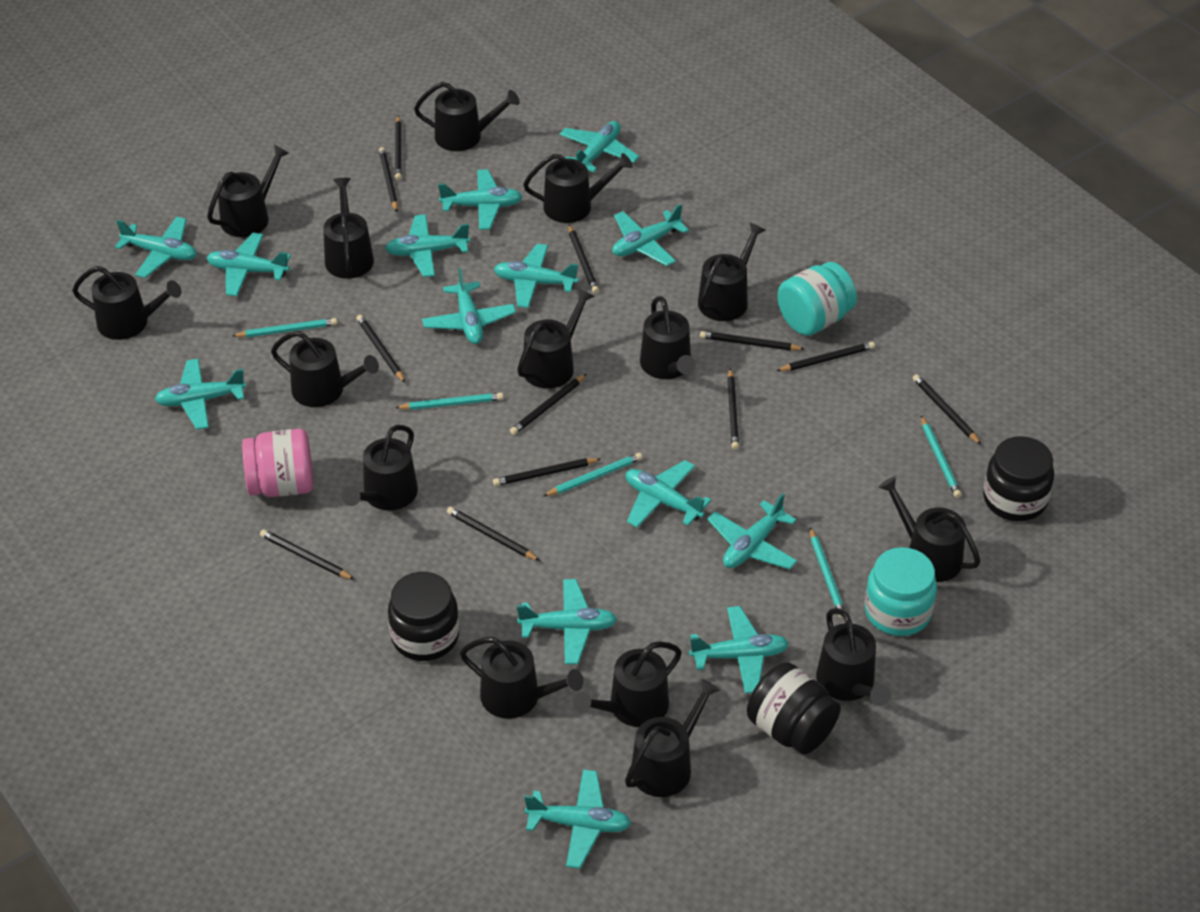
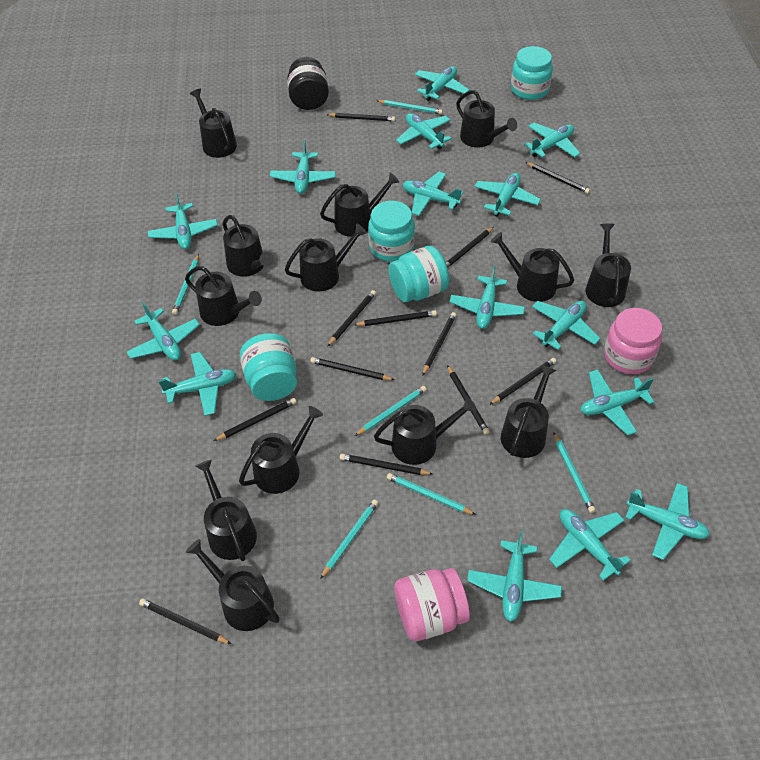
black jar: 3 -> 1
black watering can: 15 -> 13
pink jar: 1 -> 2
turquoise jar: 2 -> 4
turquoise pencil: 5 -> 6
turquoise plane: 14 -> 15

